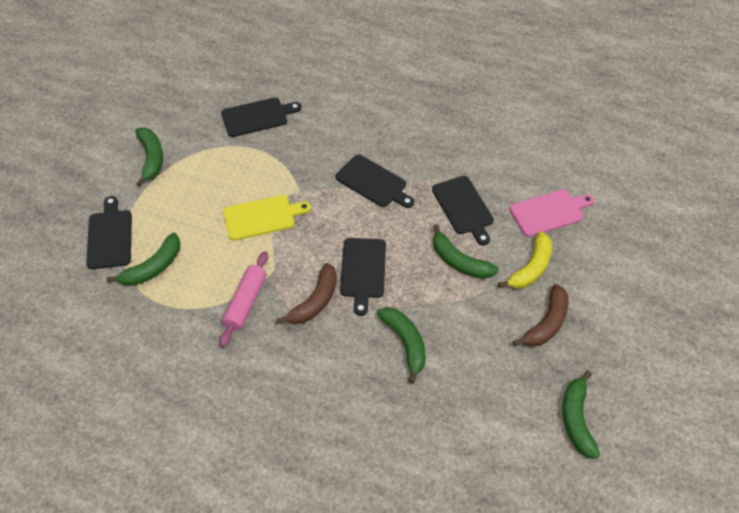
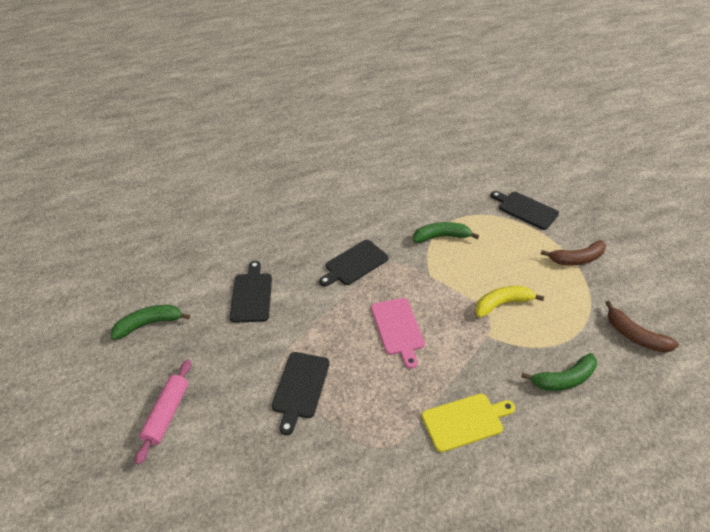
black cutting board: 5 -> 4
green banana: 5 -> 3

